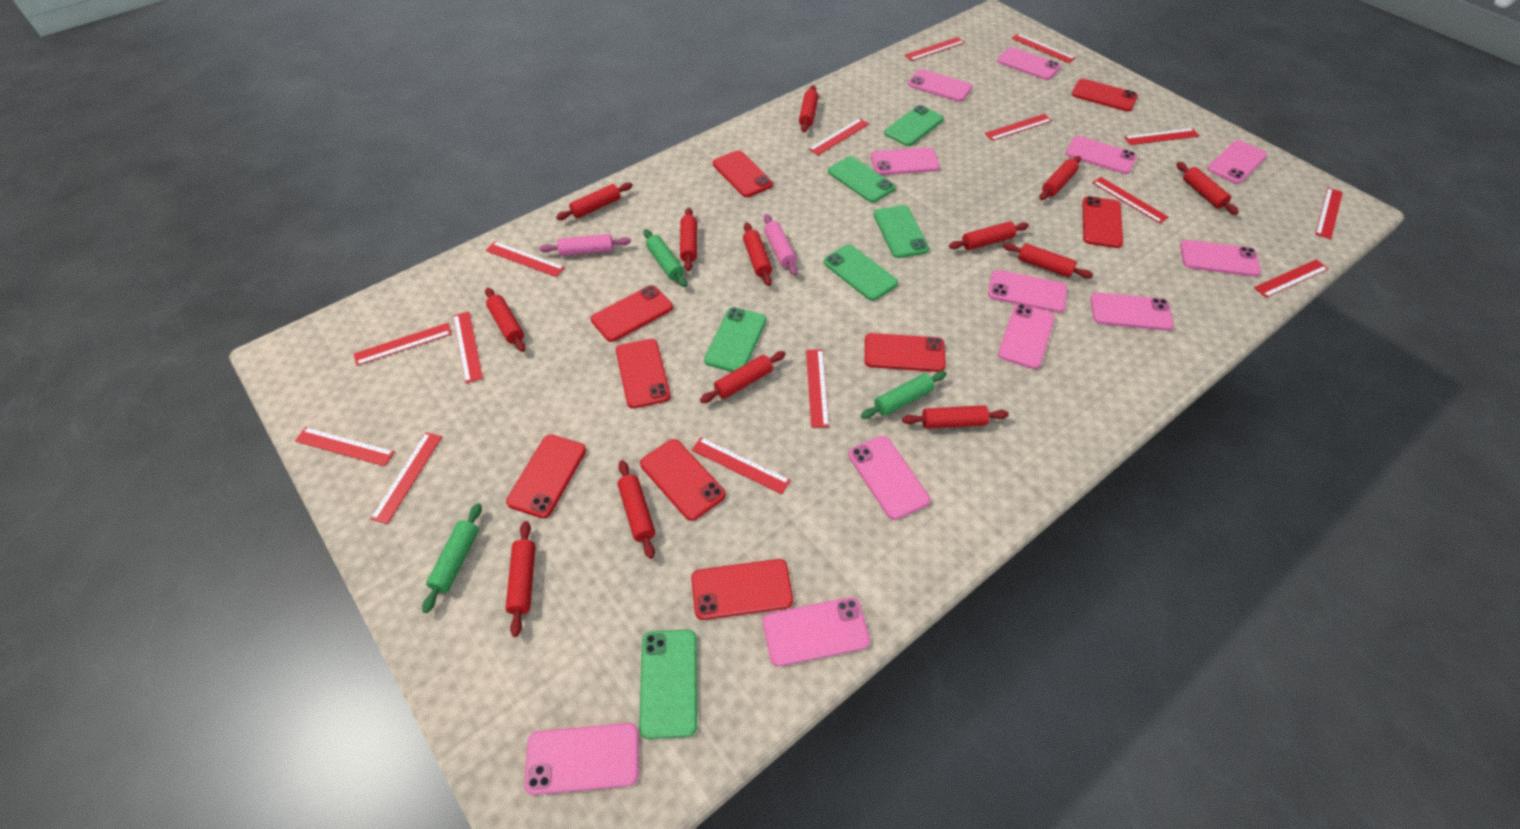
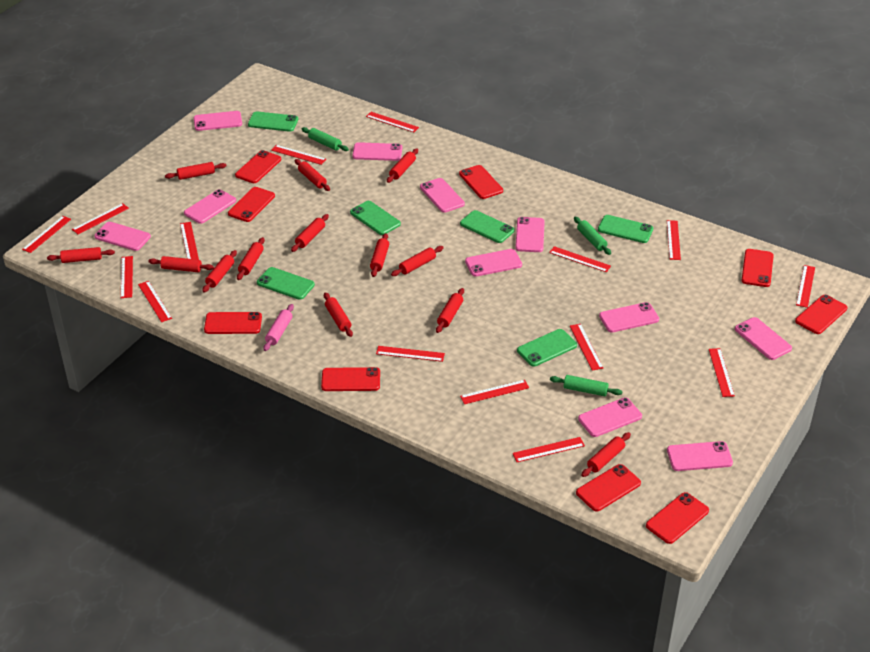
pink phone: 12 -> 11
pink rolling pin: 2 -> 1

